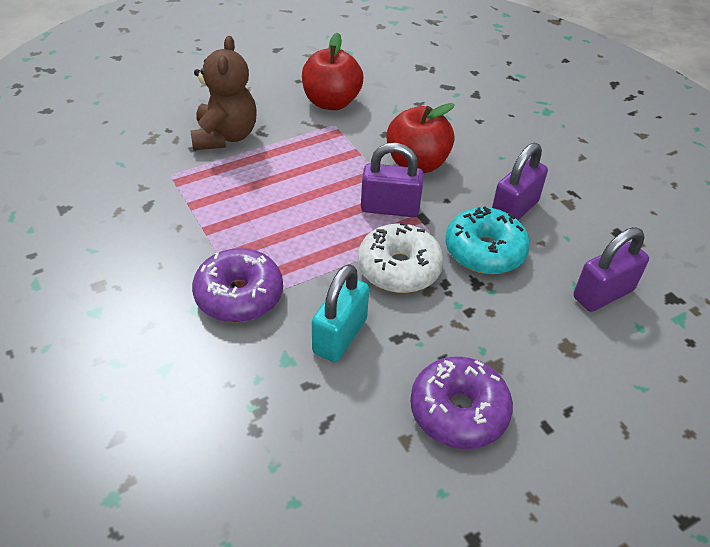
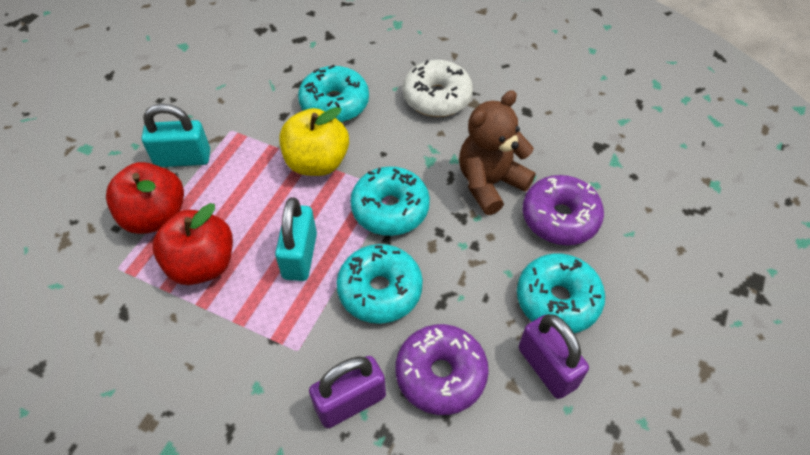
purple padlock: 3 -> 2
turquoise donut: 1 -> 4
turquoise padlock: 1 -> 2
yellow apple: 0 -> 1

